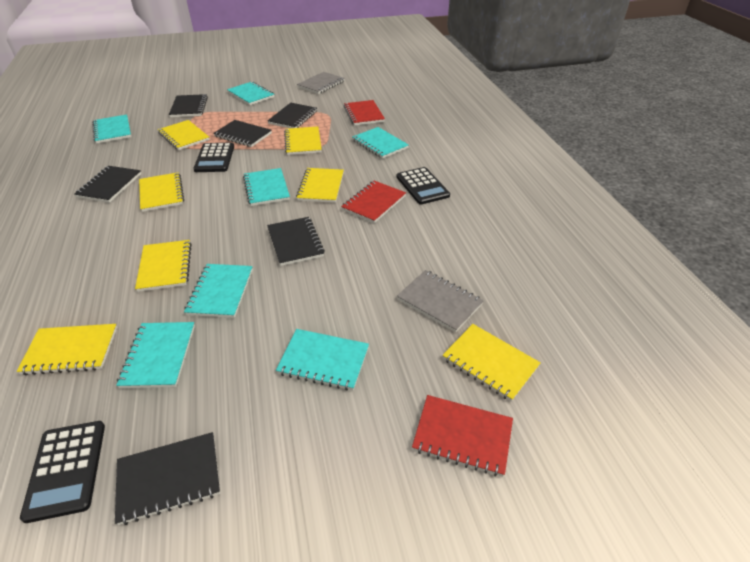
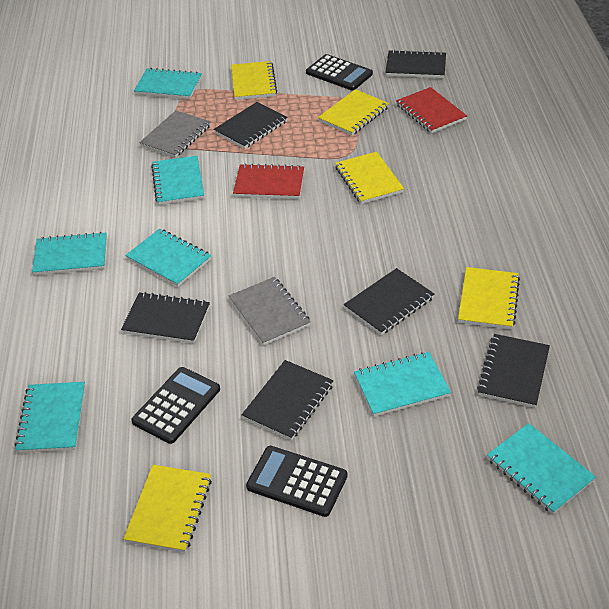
red notebook: 3 -> 2
yellow notebook: 7 -> 5

